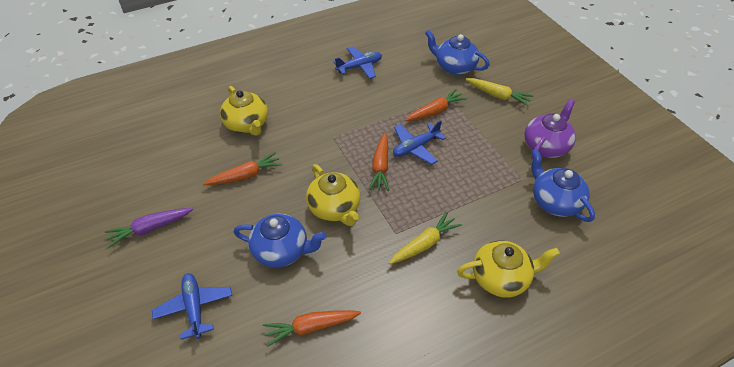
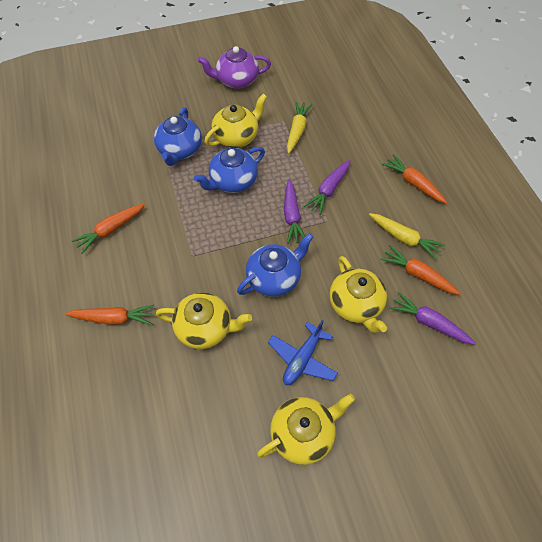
blue plane: 3 -> 1
purple carrot: 1 -> 3
yellow teapot: 3 -> 4

